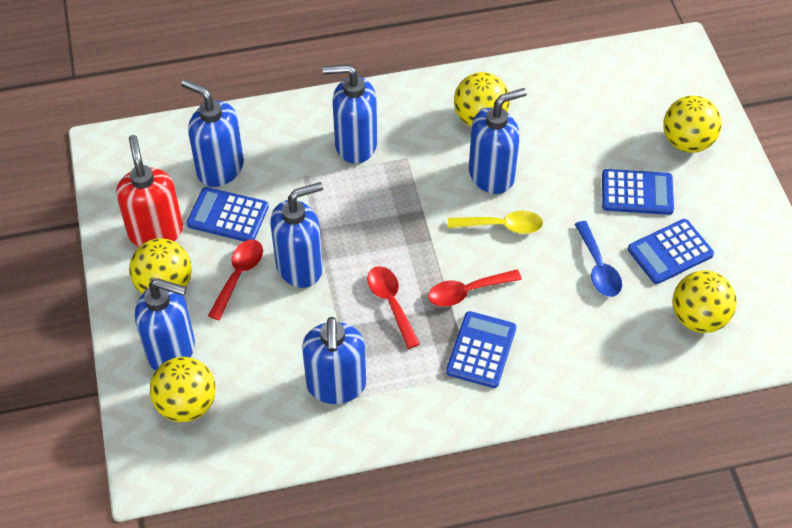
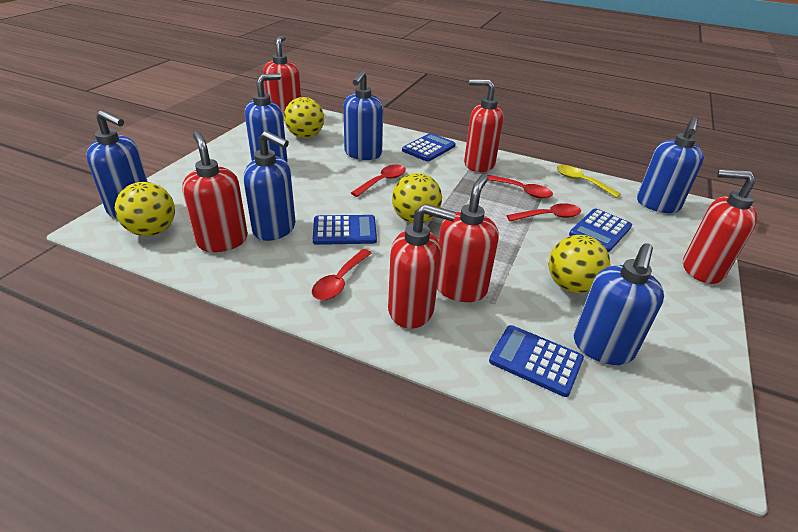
blue spoon: 1 -> 0
red soap dispenser: 1 -> 6
red spoon: 3 -> 4
yellow ball: 5 -> 4

